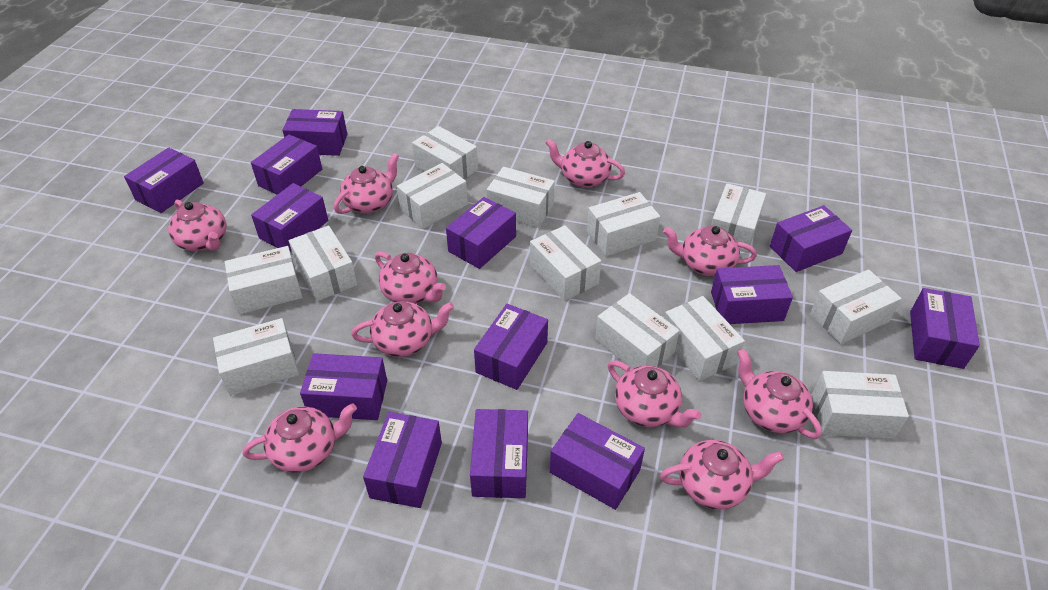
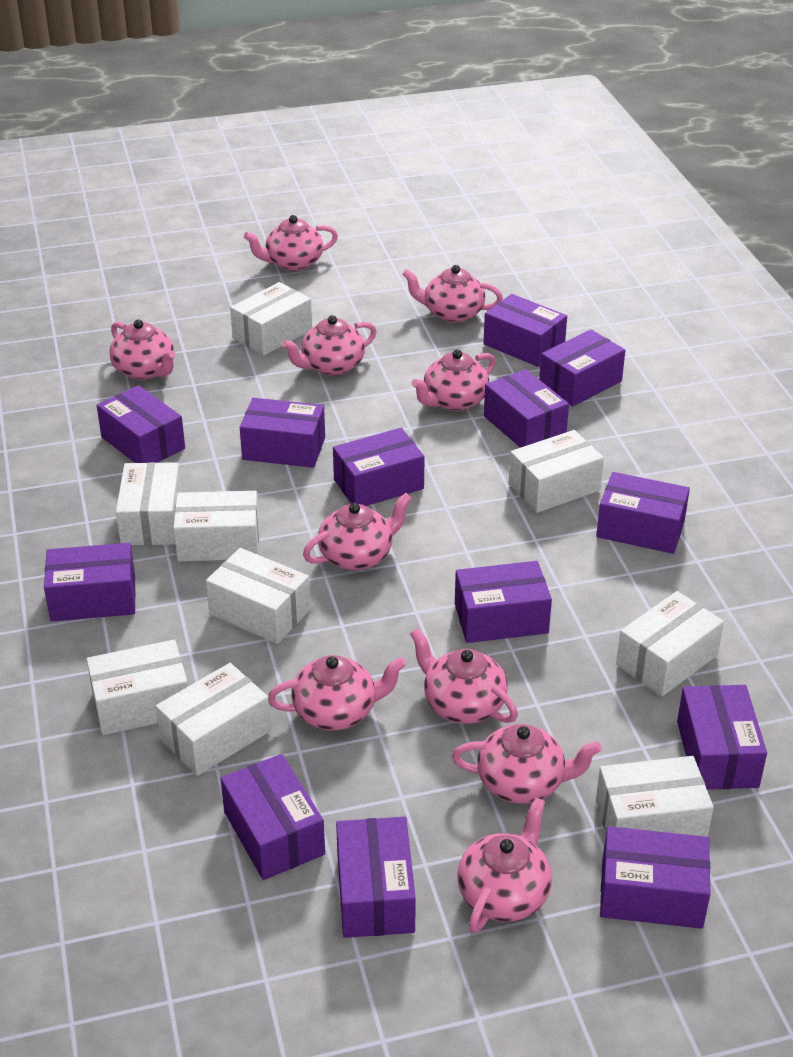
white box: 13 -> 9

